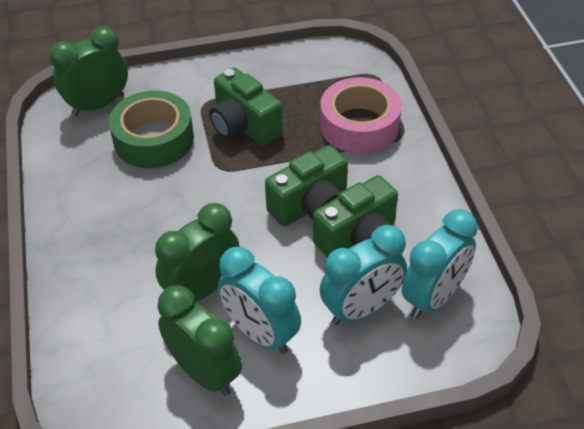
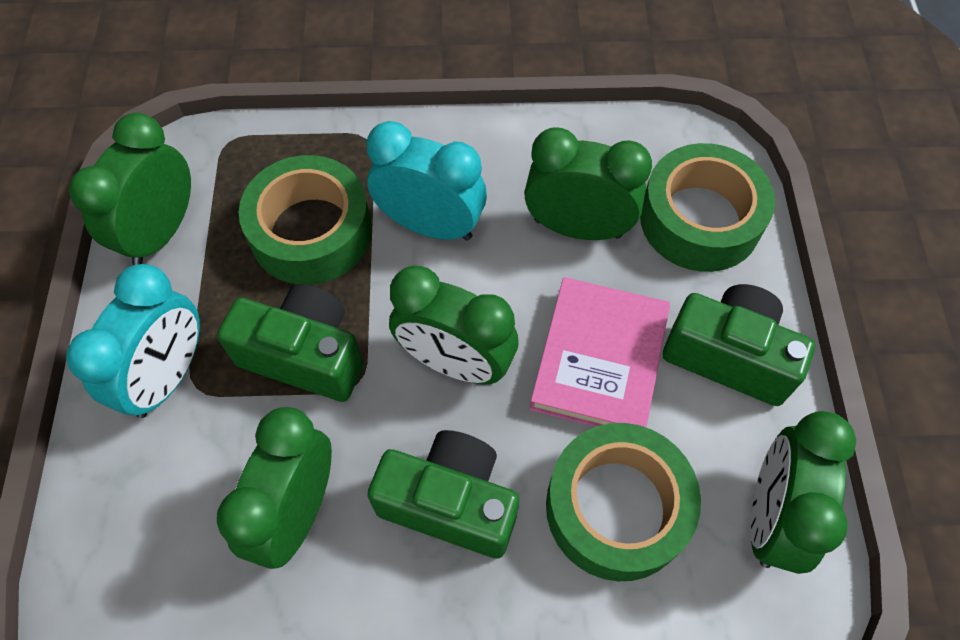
green clock: 3 -> 5
green tape: 1 -> 3
pink book: 0 -> 1
pink tape: 1 -> 0
turquoise clock: 3 -> 2

